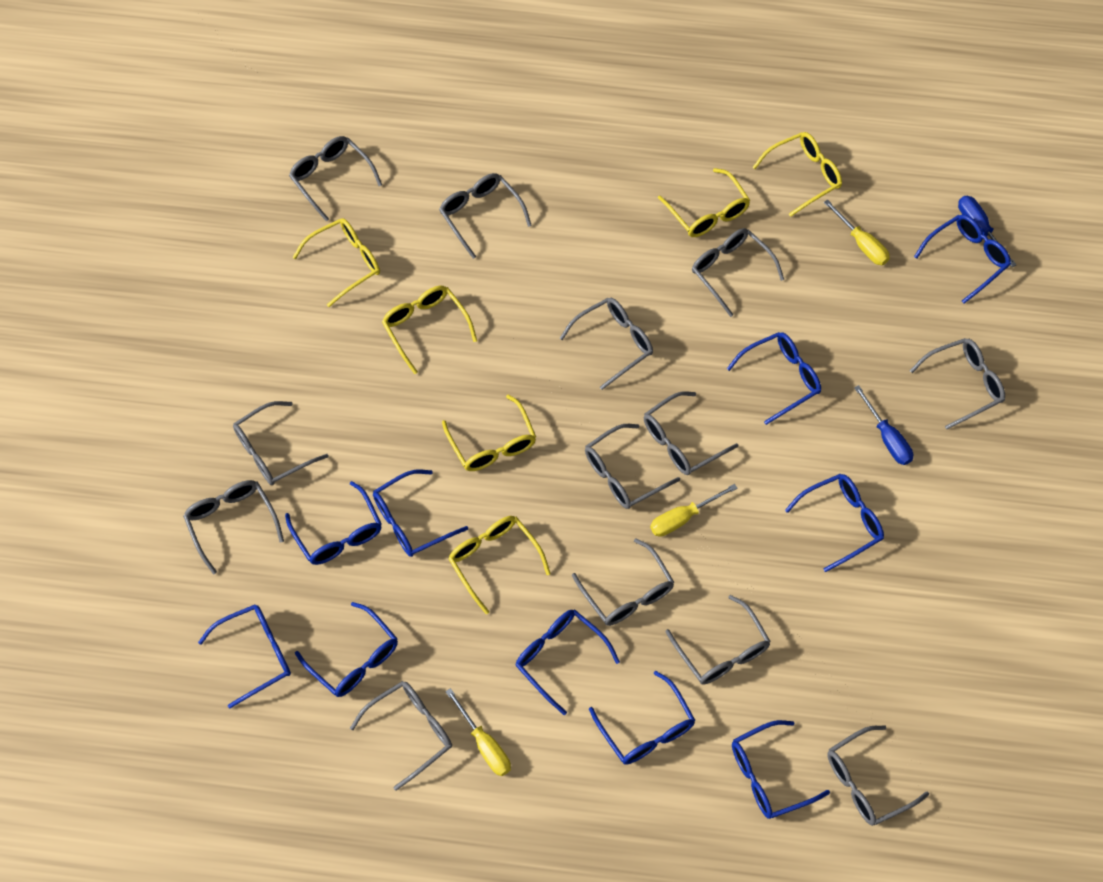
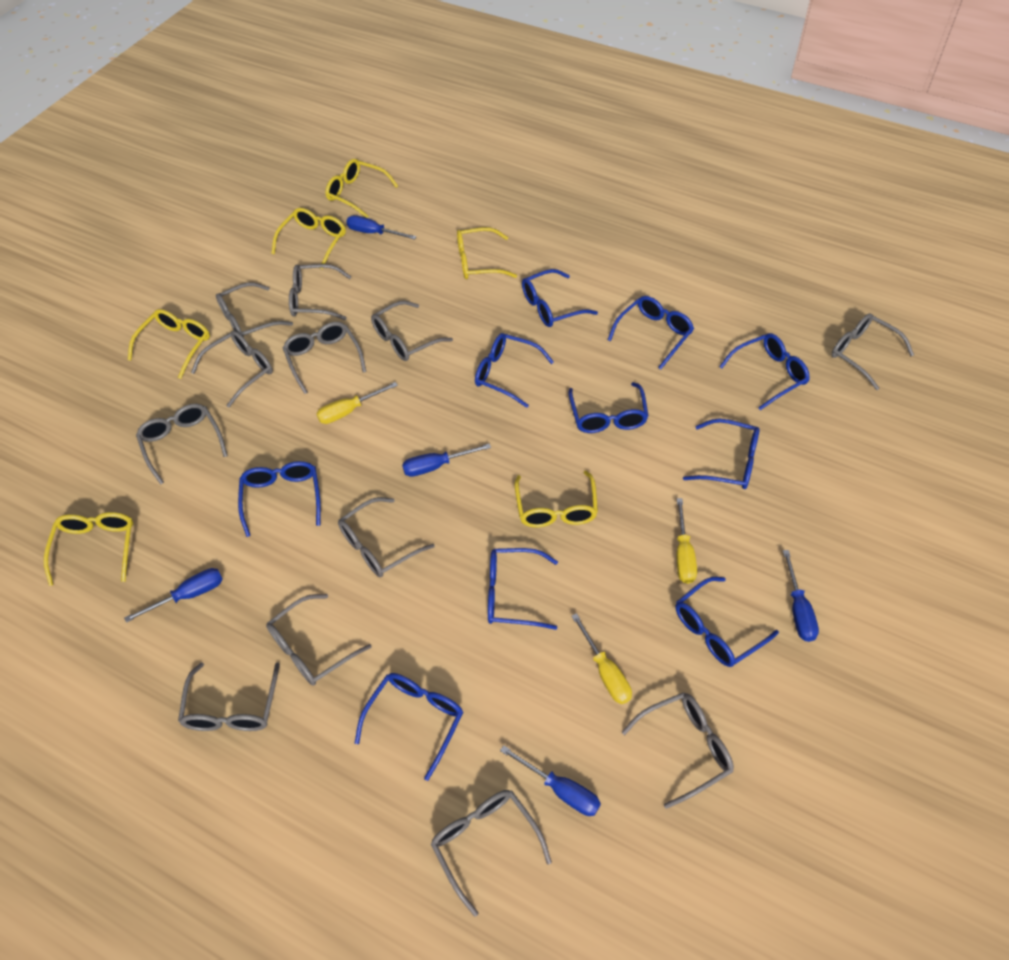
blue screwdriver: 2 -> 5
grey glasses: 13 -> 12

